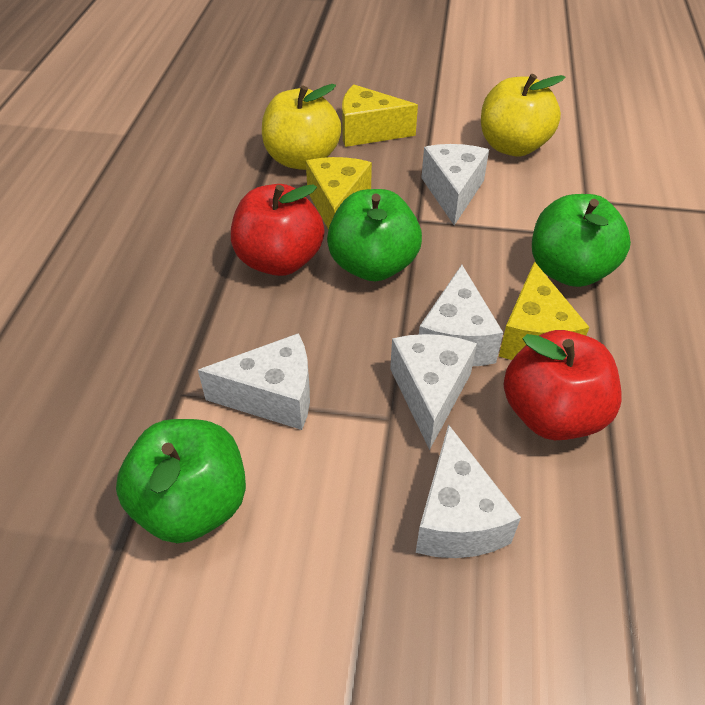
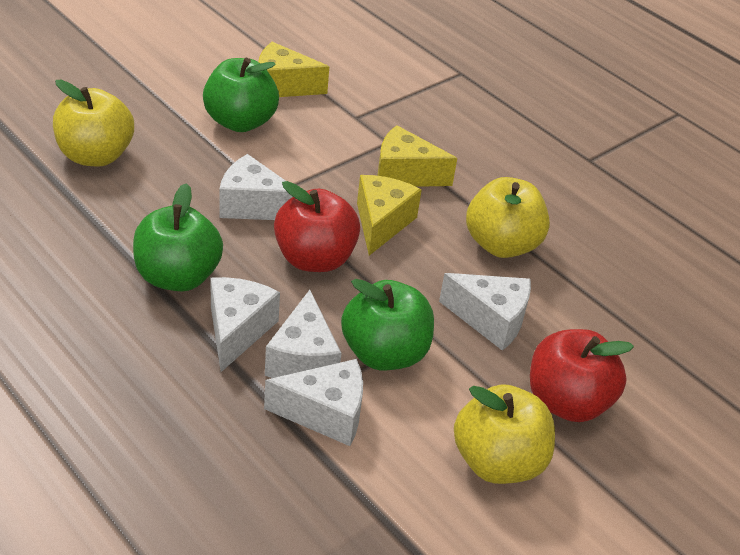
yellow apple: 2 -> 3

